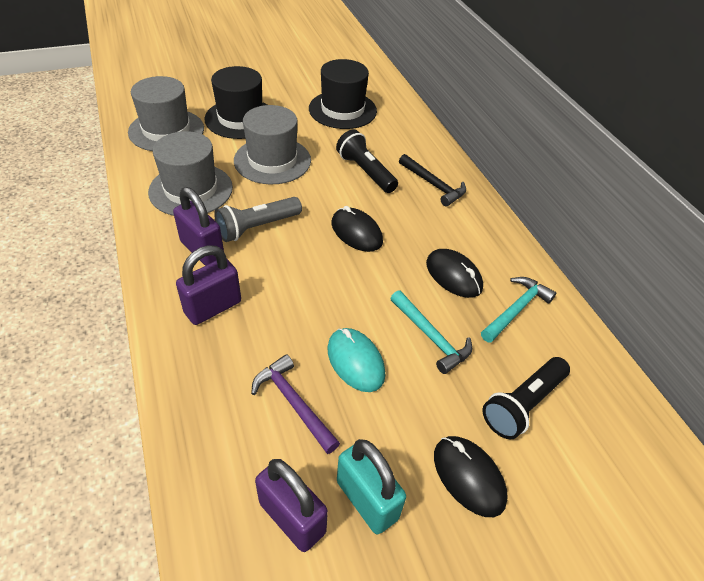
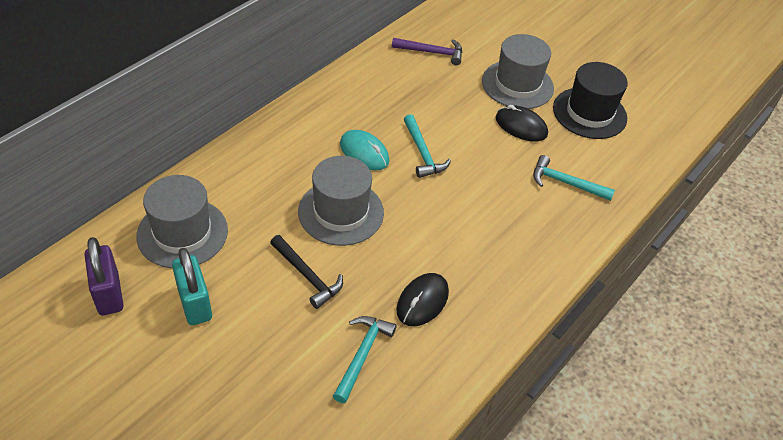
black flashlight: 2 -> 0
black hat: 2 -> 1
black mouse: 3 -> 2
grey flashlight: 1 -> 0
purple padlock: 3 -> 1
turquoise hammer: 2 -> 3

